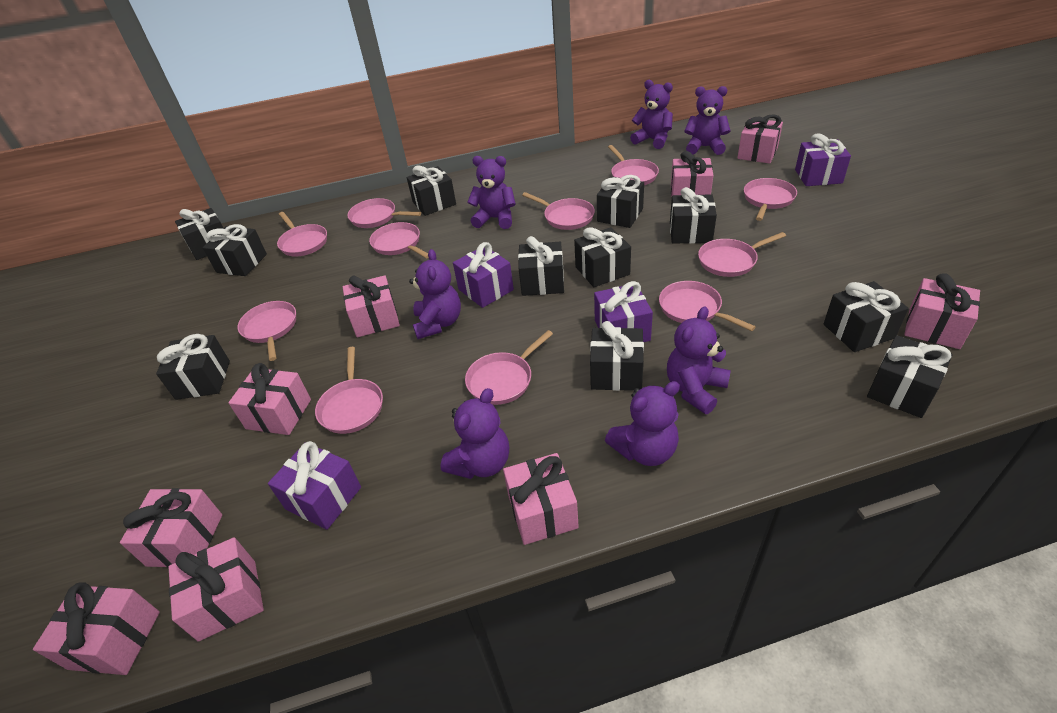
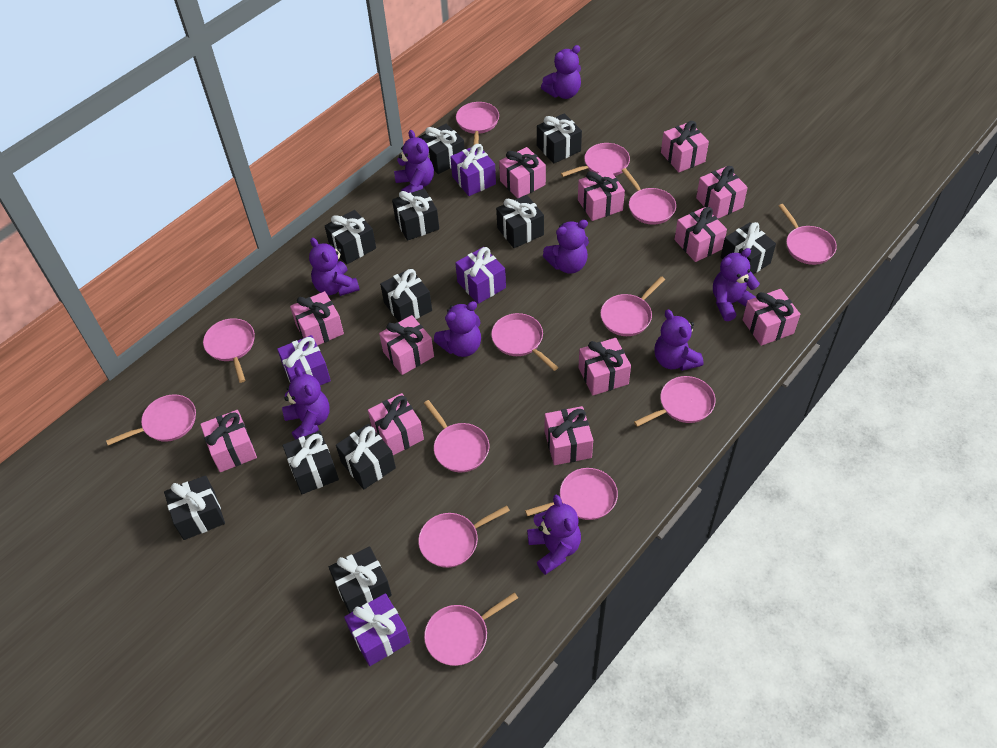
pink gift: 9 -> 12
pink pan: 11 -> 13
purple teddy bear: 7 -> 9

